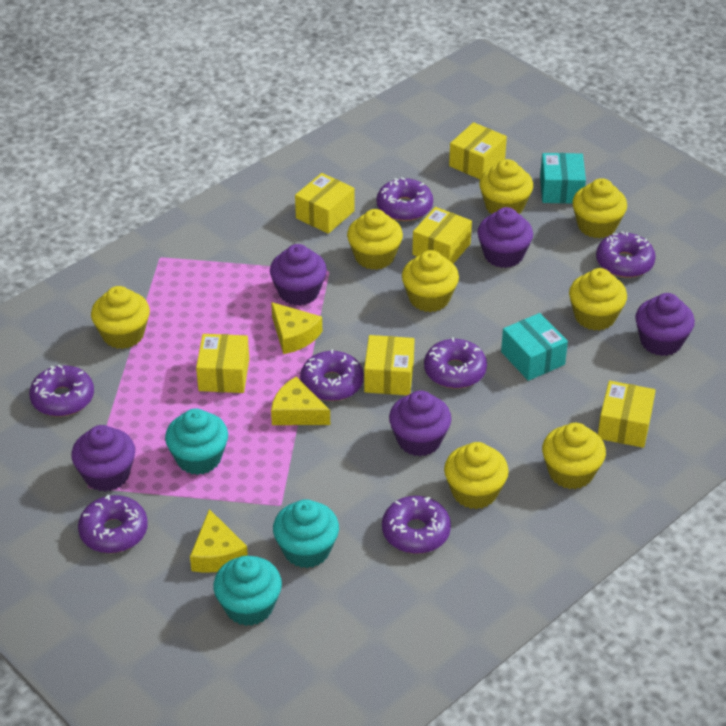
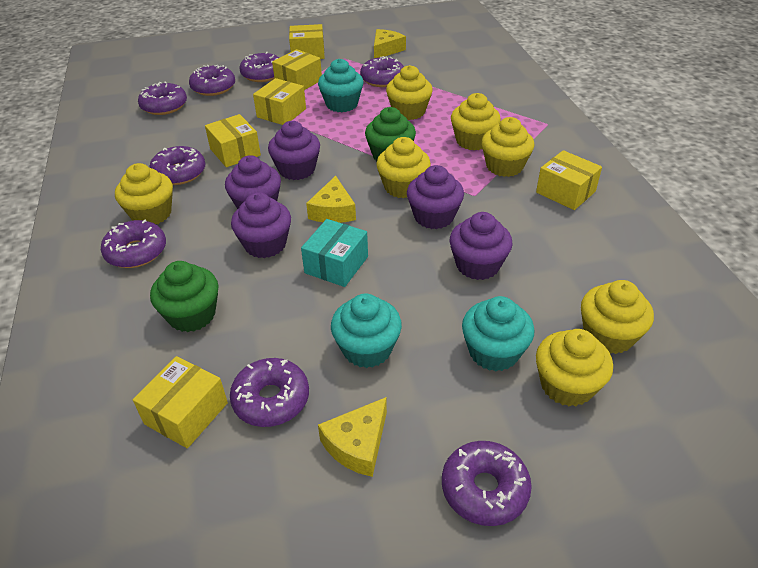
green cupcake: 0 -> 2
purple donut: 7 -> 8
turquoise box: 2 -> 1
yellow cupcake: 8 -> 7

